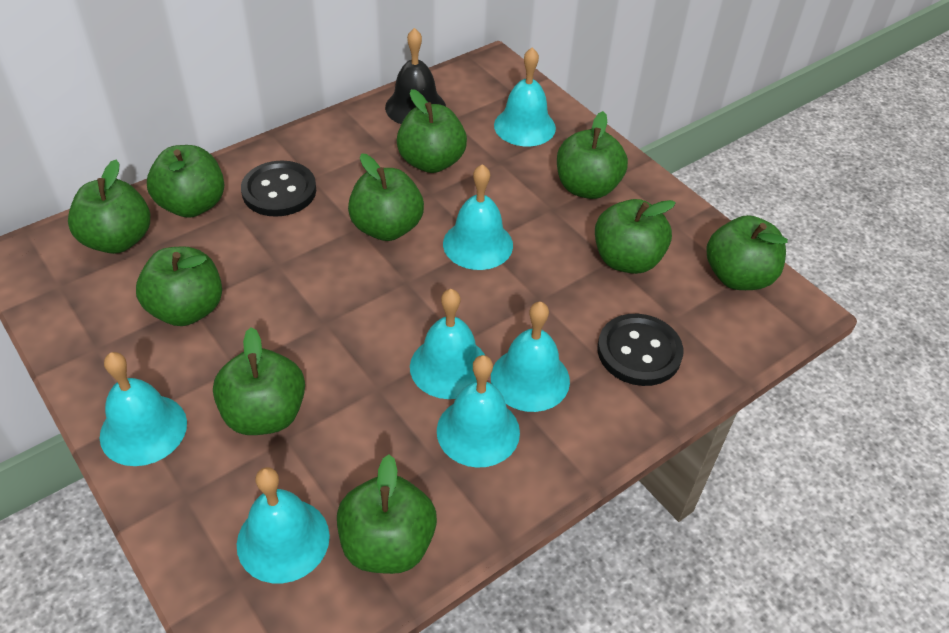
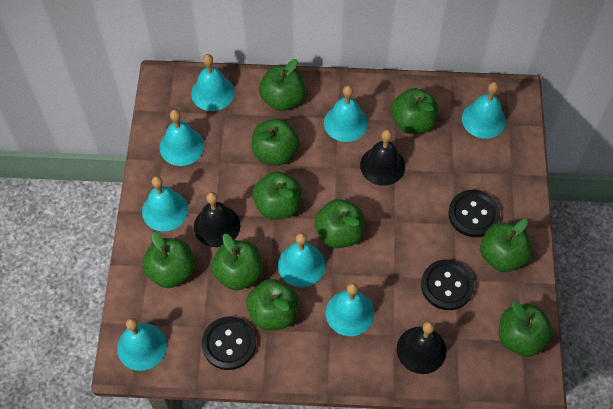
black bell: 1 -> 3
black button: 2 -> 3
turquoise bell: 7 -> 8

